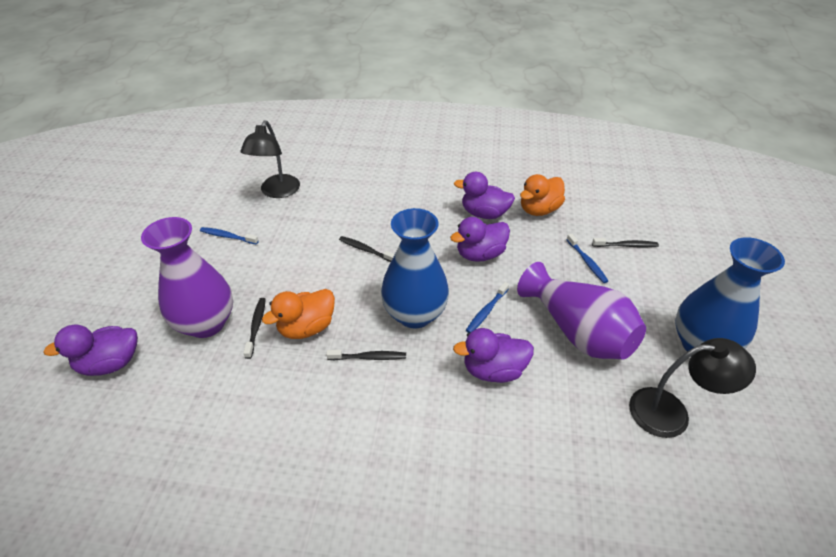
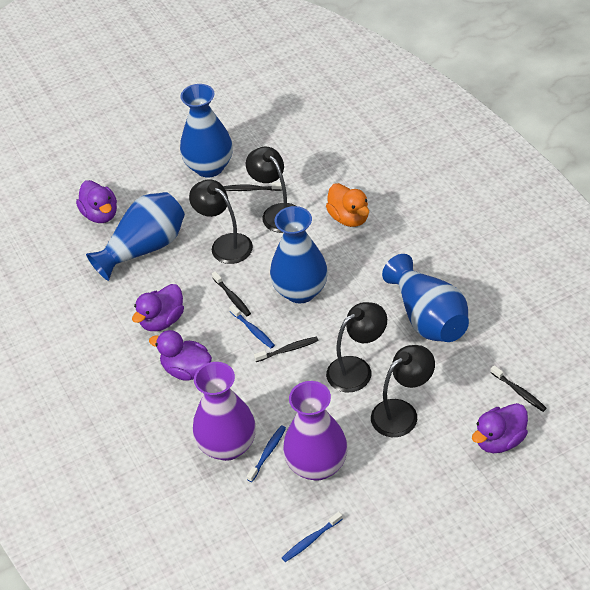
black lamp: 2 -> 4
blue vase: 2 -> 4
orange duck: 2 -> 1

